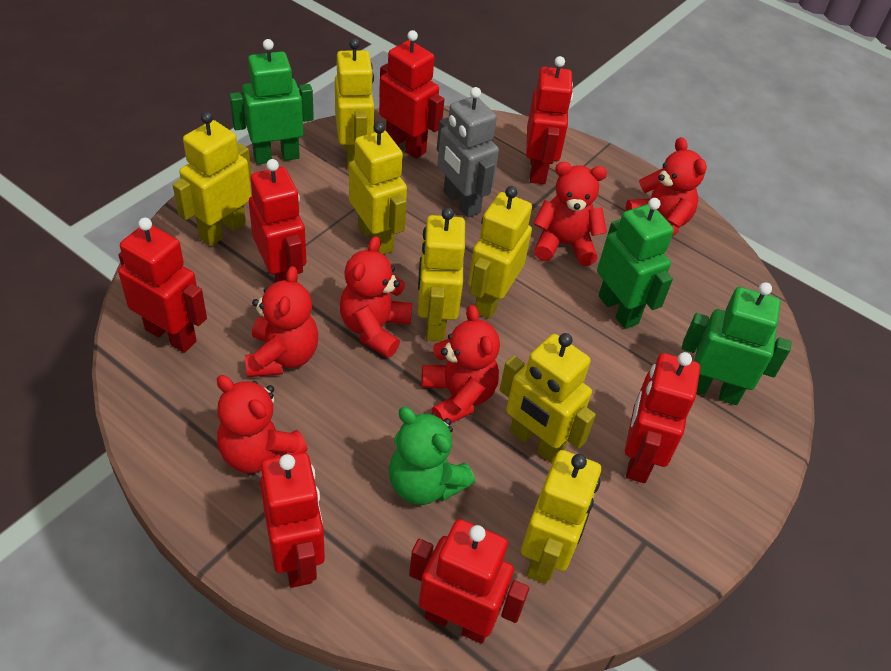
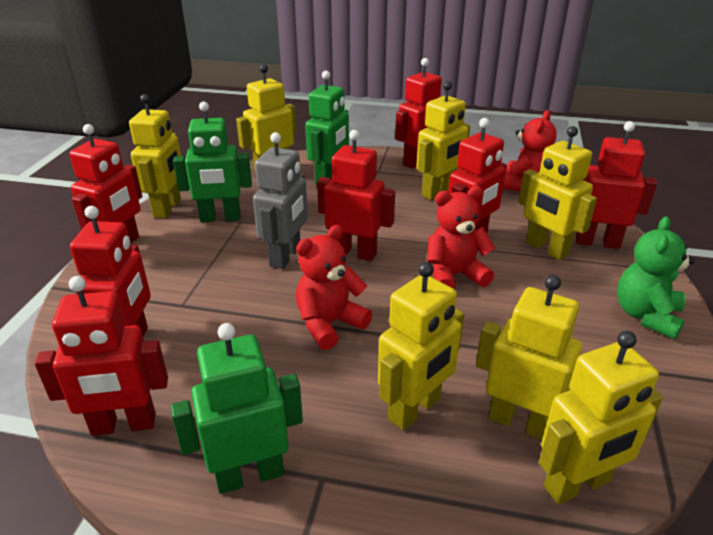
red teddy bear: 6 -> 3

